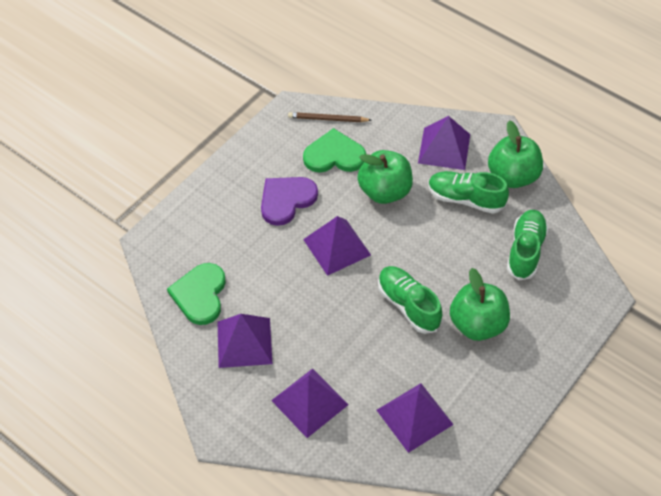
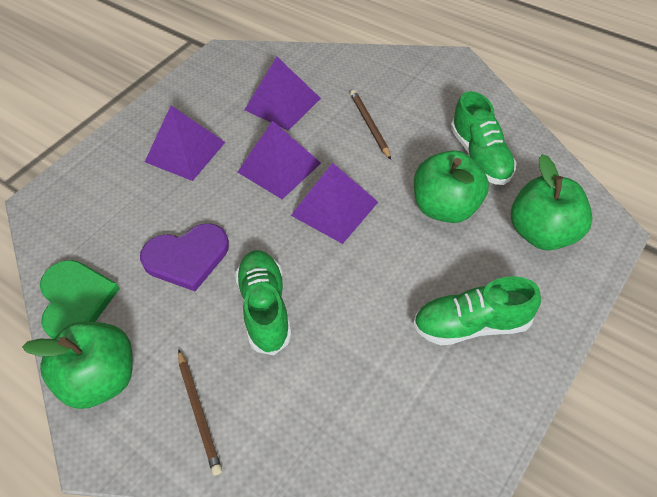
brown pencil: 1 -> 2
green heart: 2 -> 1
purple pyramid: 5 -> 4

